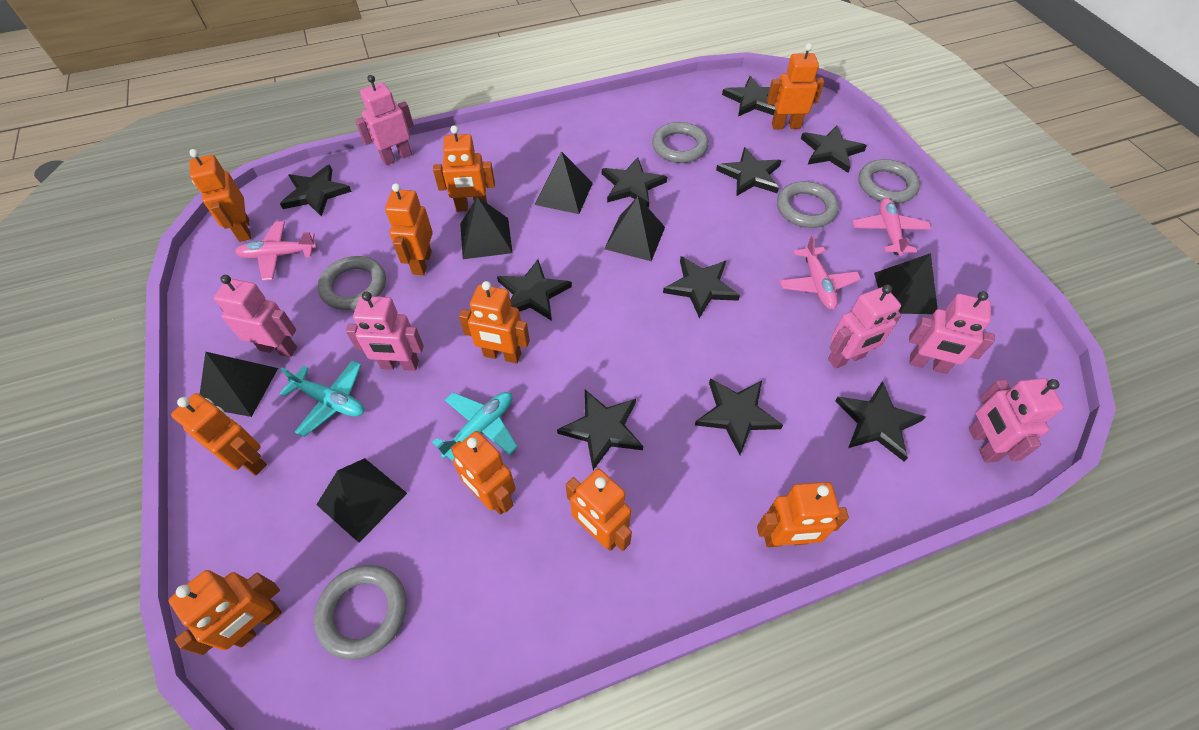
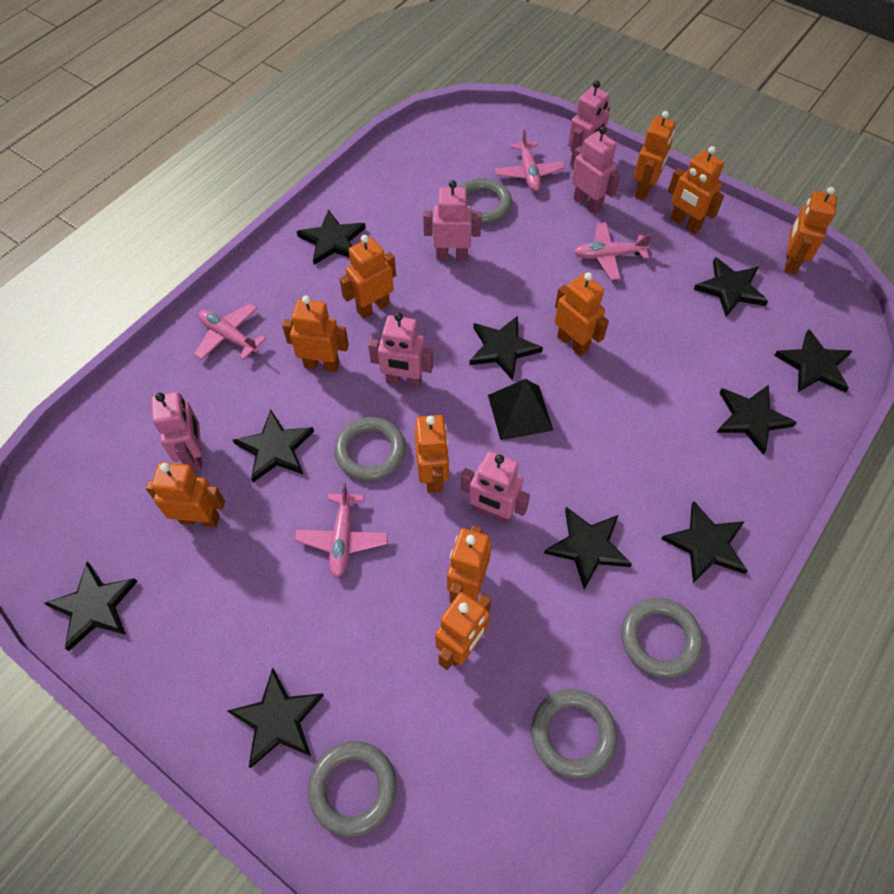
black pyramid: 6 -> 1
pink plane: 3 -> 4
turquoise plane: 2 -> 0

